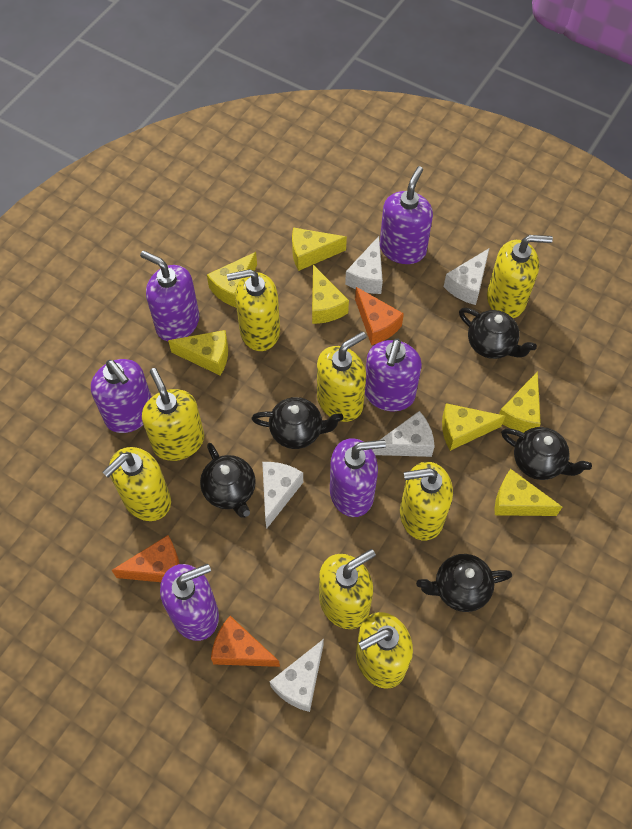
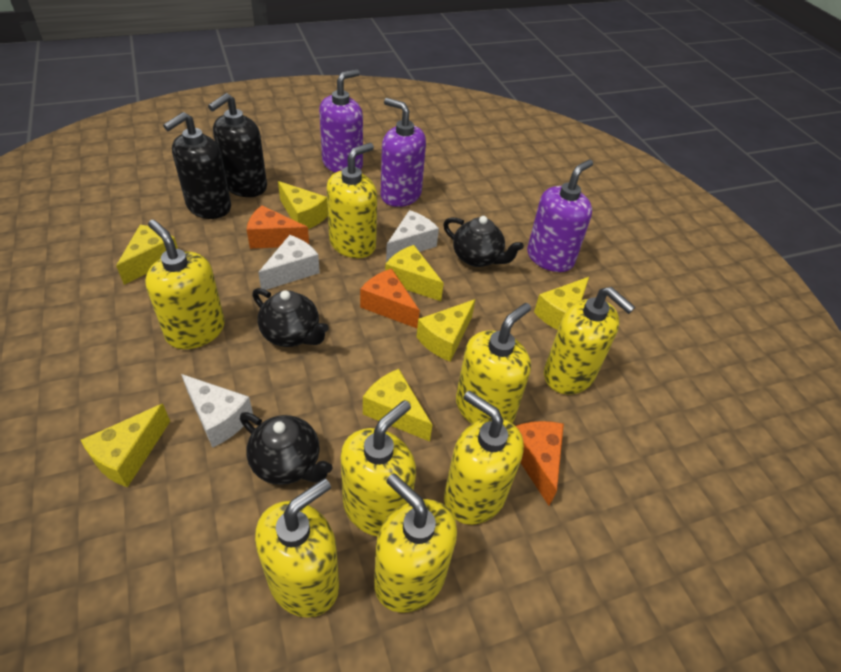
black soap dispenser: 0 -> 2
black teapot: 5 -> 3
purple soap dispenser: 6 -> 3
white cheese: 5 -> 3

